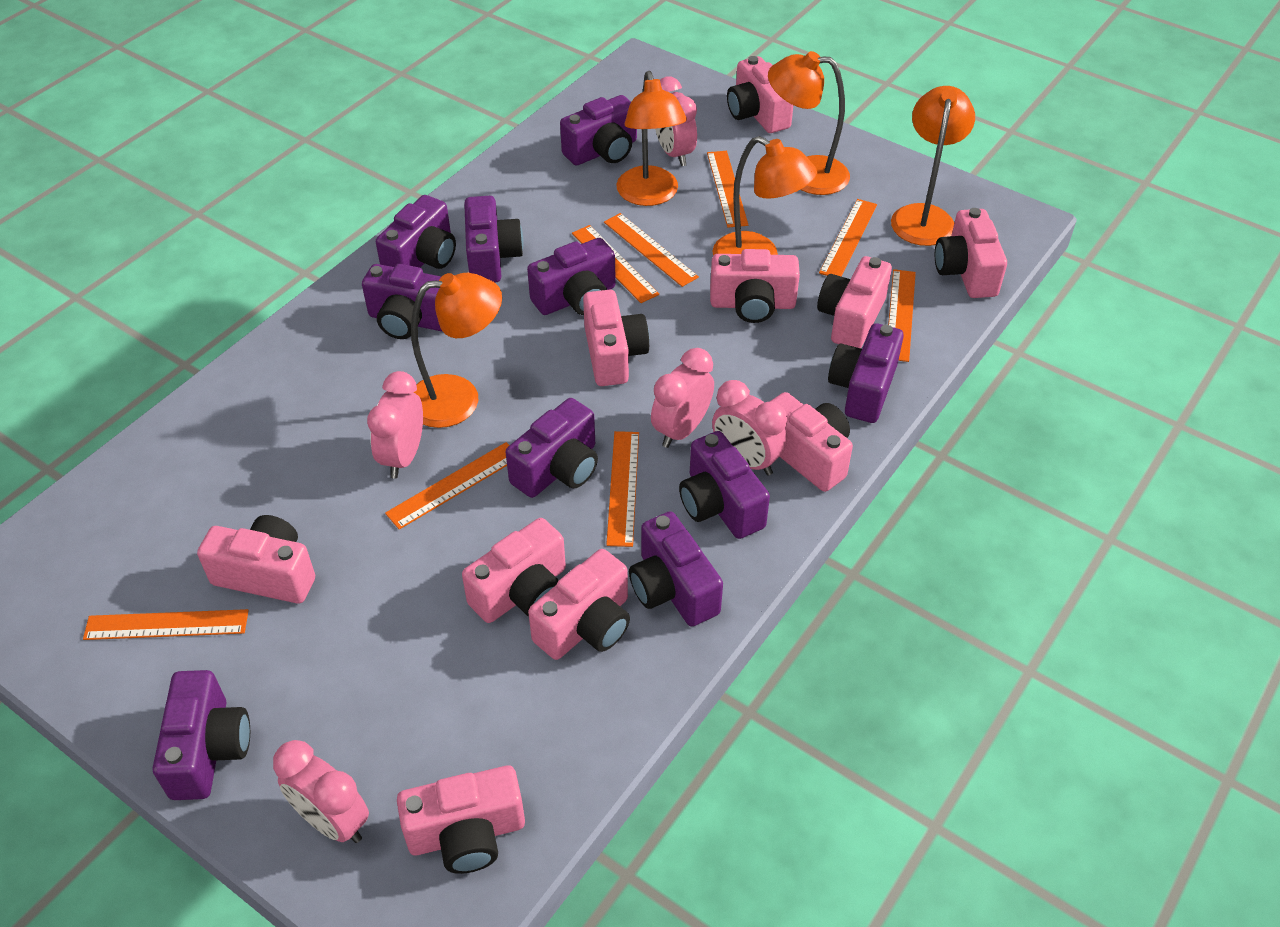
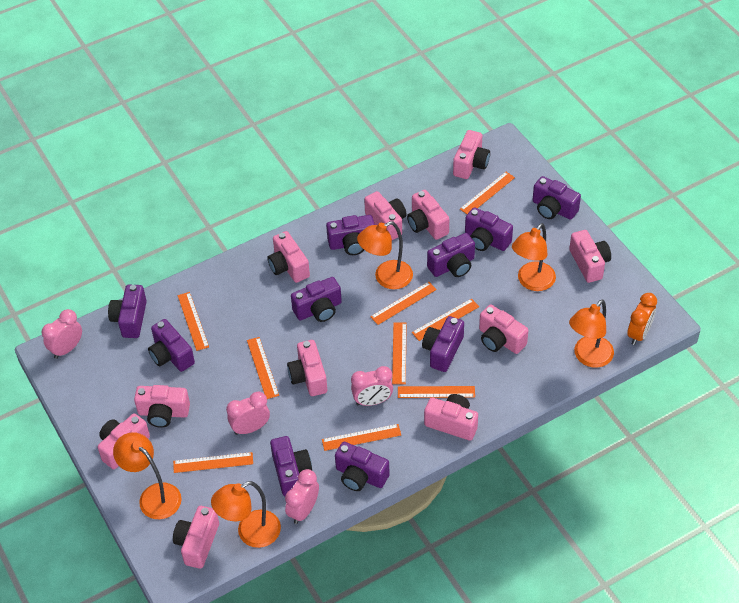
orange clock: 0 -> 1
orange ruler: 8 -> 9
pink camera: 10 -> 11
pink clock: 5 -> 4

